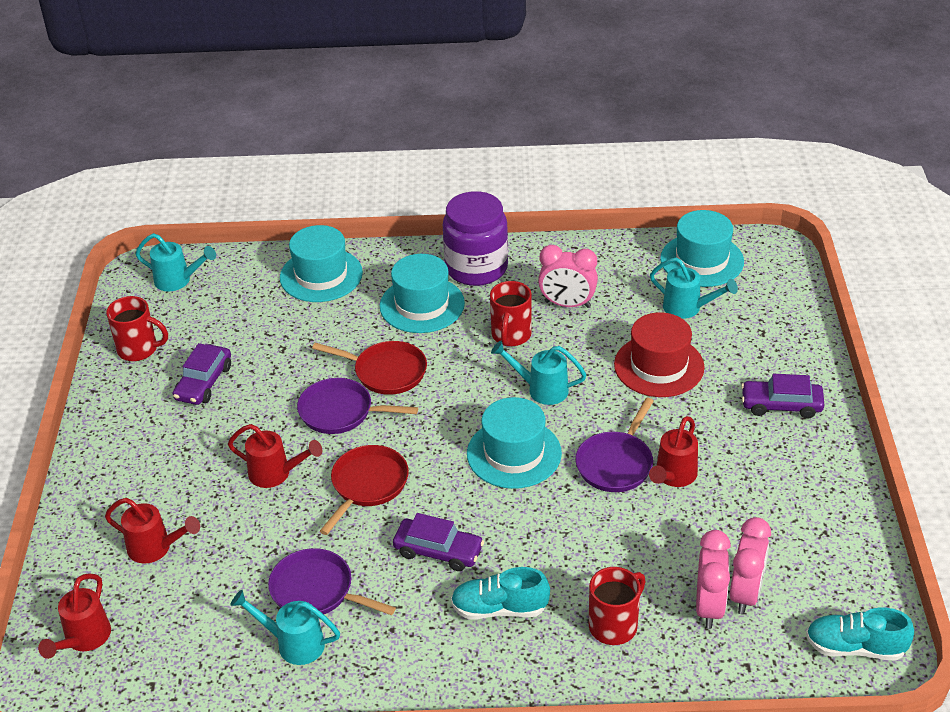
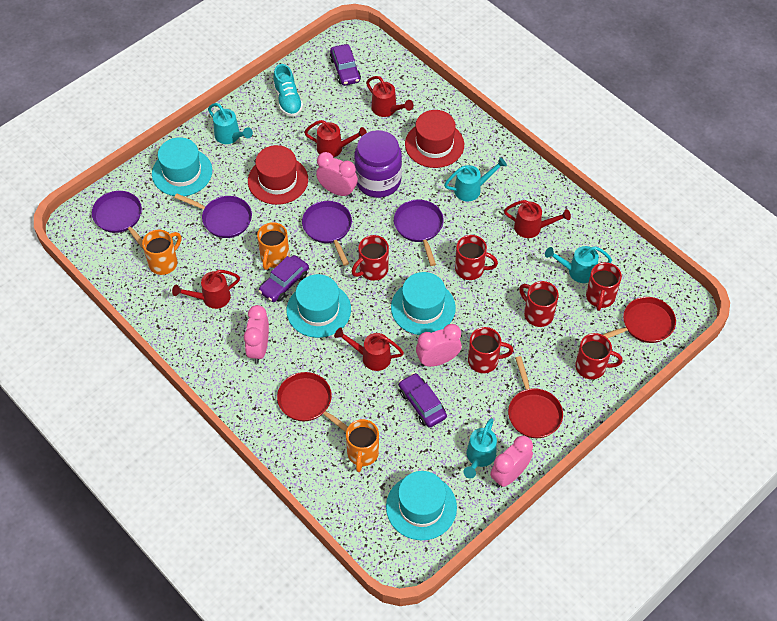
orange mug: 0 -> 3
pink clock: 3 -> 4
purple pan: 3 -> 4
red hat: 1 -> 2
red mug: 3 -> 6
red pan: 2 -> 3
red watering can: 4 -> 5
turquoise shoe: 2 -> 1

